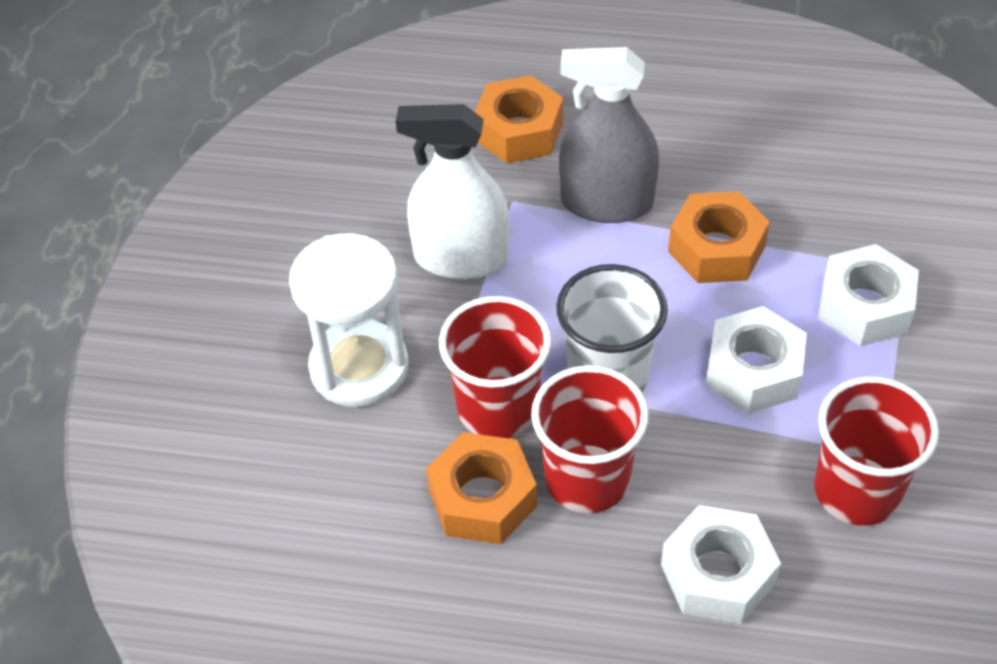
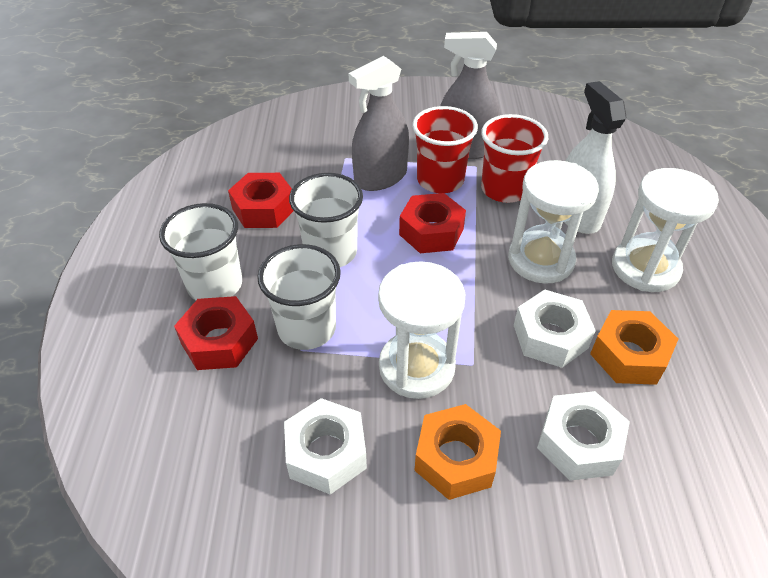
grey spray bottle: 1 -> 2
orange nut: 3 -> 2
red cup: 3 -> 2
red nut: 0 -> 3
white cup: 1 -> 3
white hourglass: 1 -> 3

